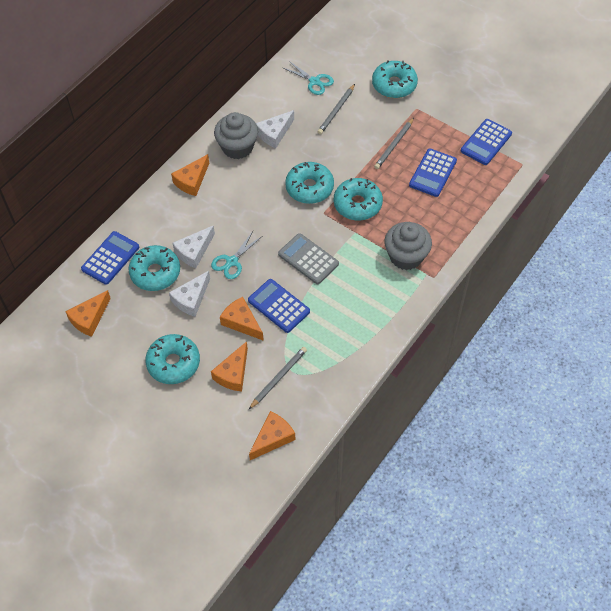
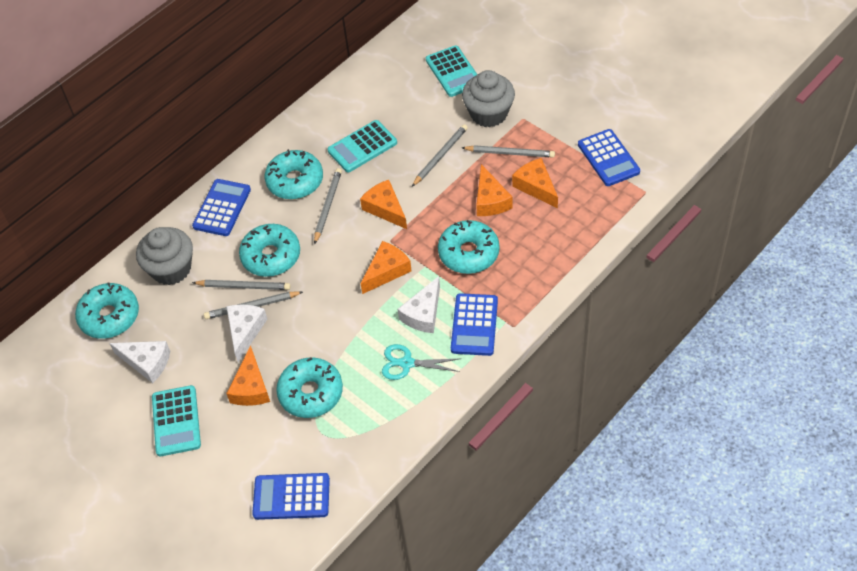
grey calculator: 1 -> 0
grey pencil: 3 -> 5
turquoise calculator: 0 -> 3
turquoise scissors: 2 -> 1

